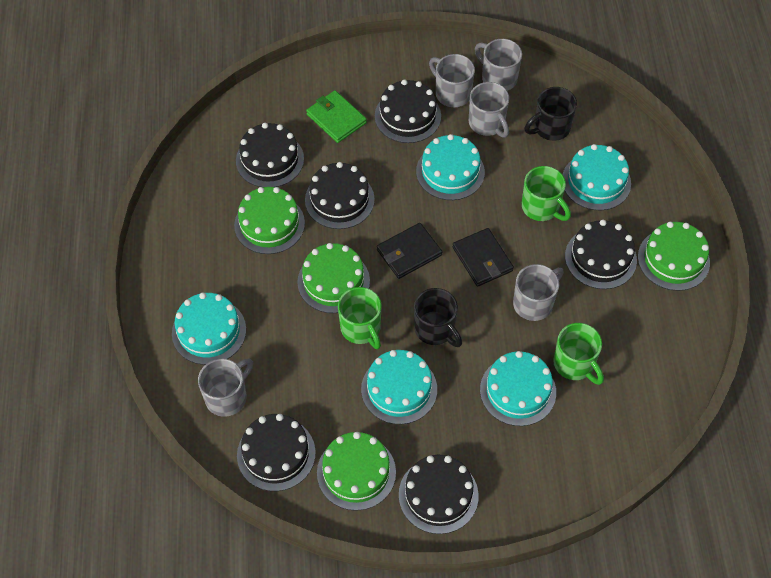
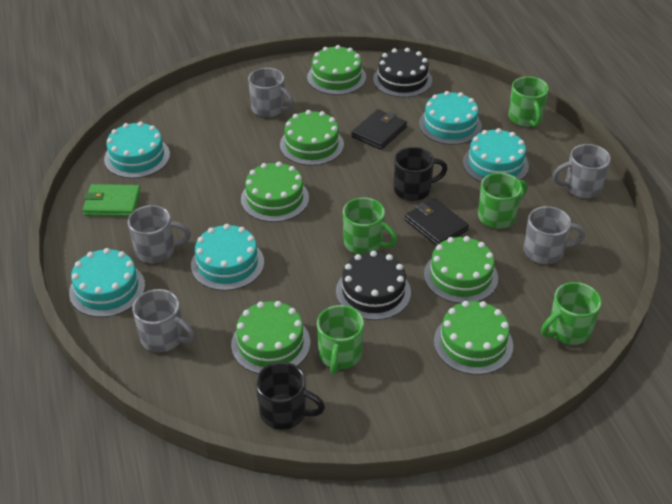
black cake: 6 -> 2
green cake: 4 -> 6
green mug: 3 -> 5

